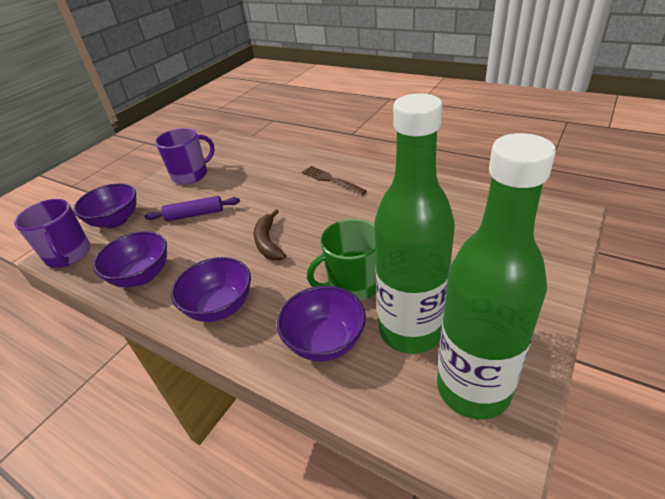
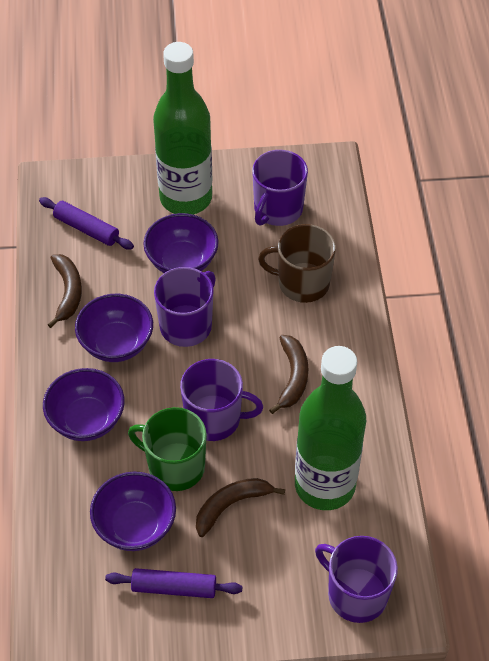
brown banana: 1 -> 3
brown fork: 1 -> 0
brown mug: 0 -> 1
purple mug: 2 -> 4
purple rolling pin: 1 -> 2

